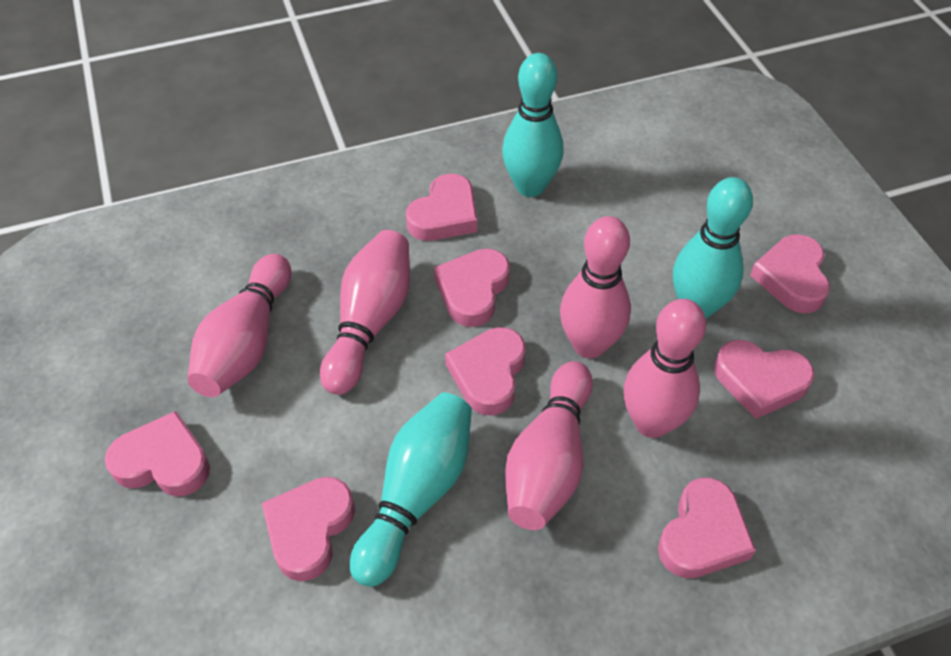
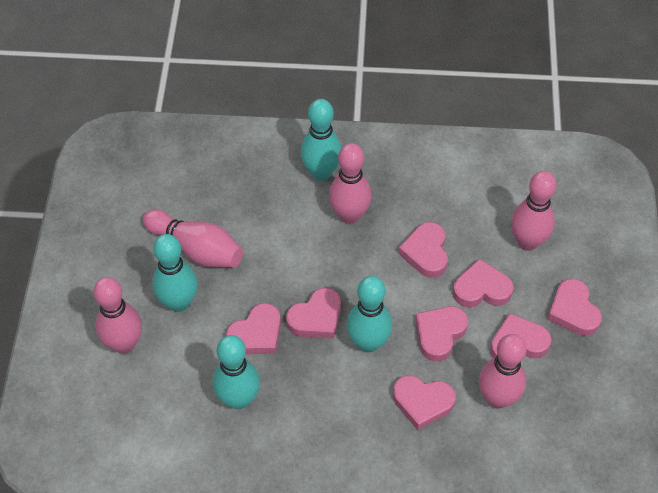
turquoise bowling pin: 3 -> 4

